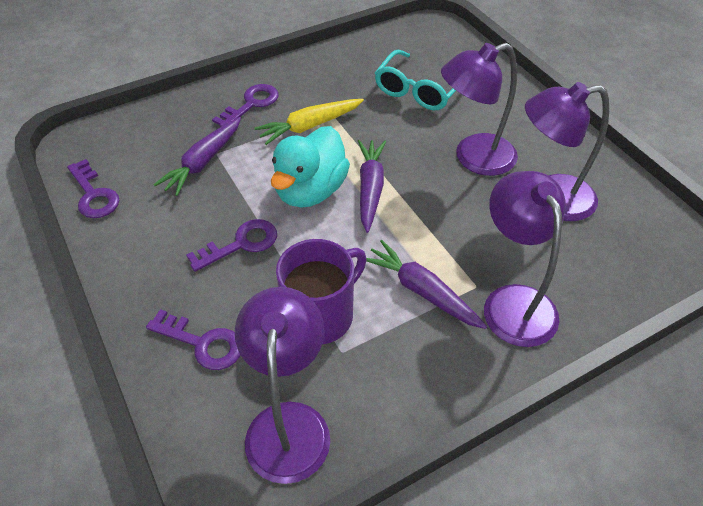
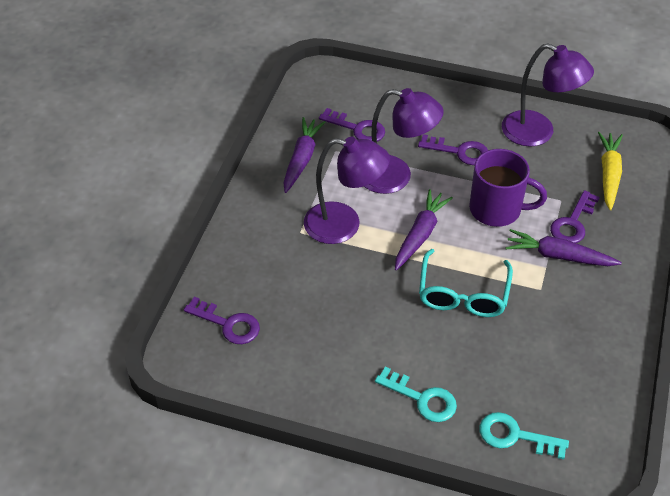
purple lamp: 4 -> 3
turquoise duck: 1 -> 0
turquoise key: 0 -> 2

